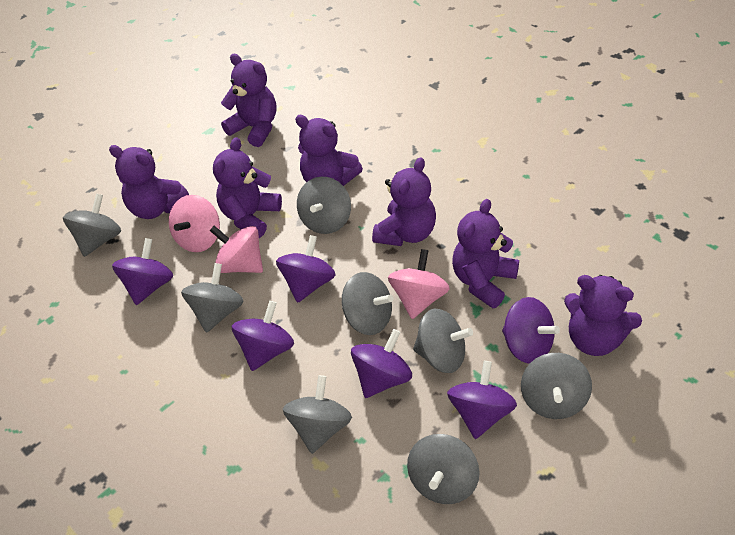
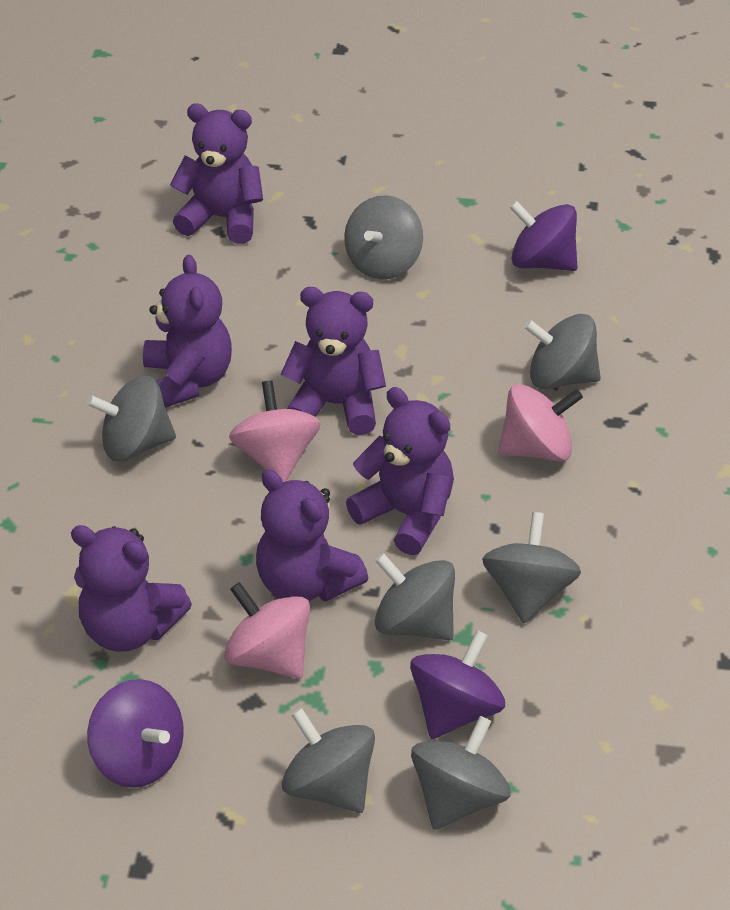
grey spinning top: 8 -> 7
purple spinning top: 6 -> 3
purple teddy bear: 7 -> 6

